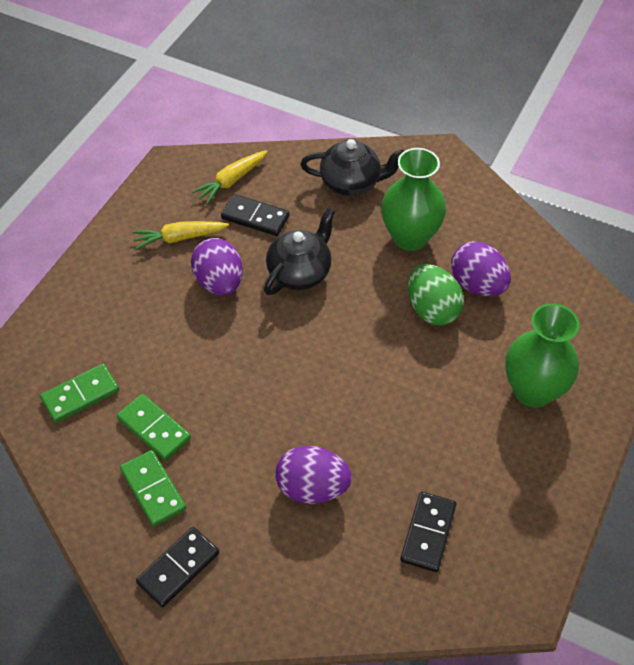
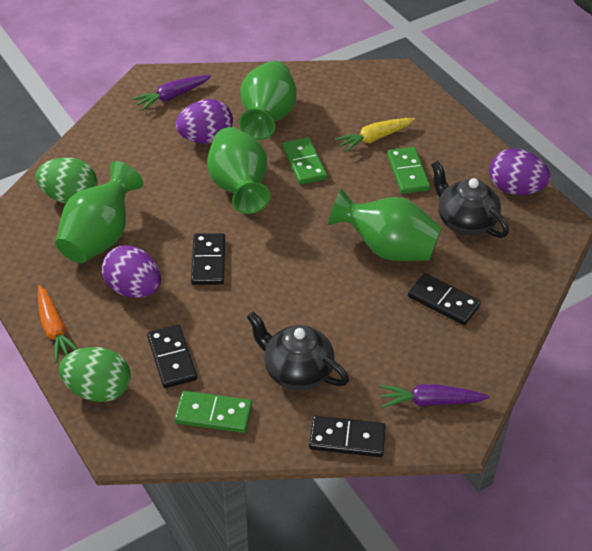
black domino: 3 -> 4
green egg: 1 -> 2
green vase: 2 -> 4
orange carrot: 0 -> 1
purple carrot: 0 -> 2
yellow carrot: 2 -> 1

